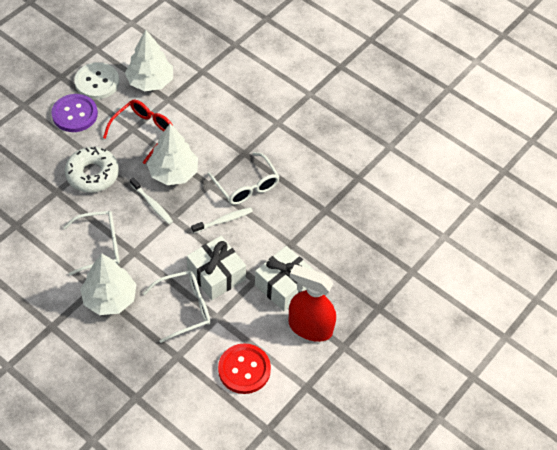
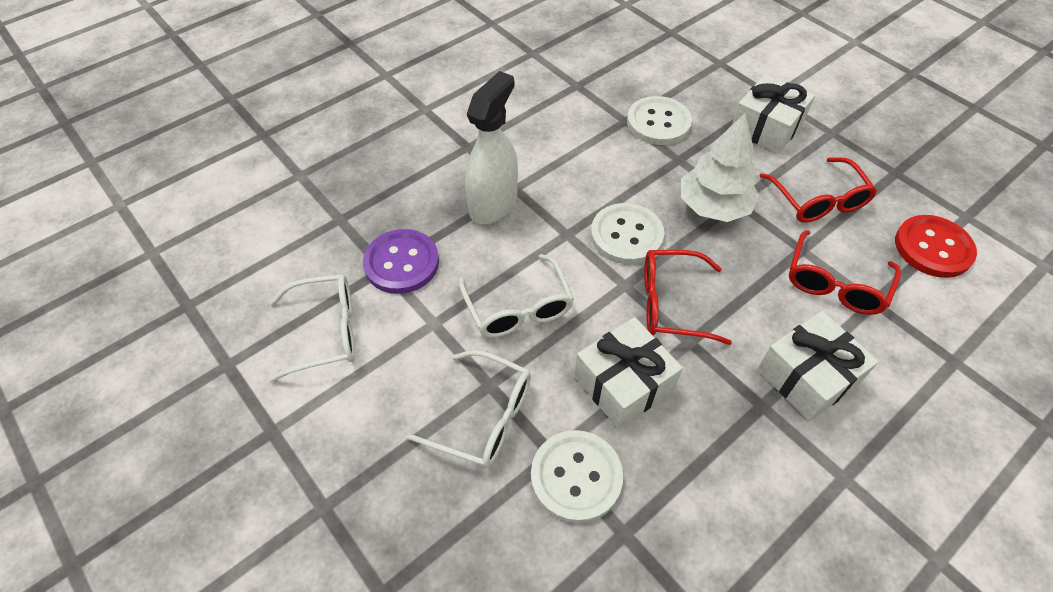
red glasses: 1 -> 3
red spray bottle: 1 -> 0
white button: 1 -> 3
white donut: 1 -> 0
white gift: 2 -> 3
white spray bottle: 0 -> 1
white toothbrush: 2 -> 0
white tree: 3 -> 1

